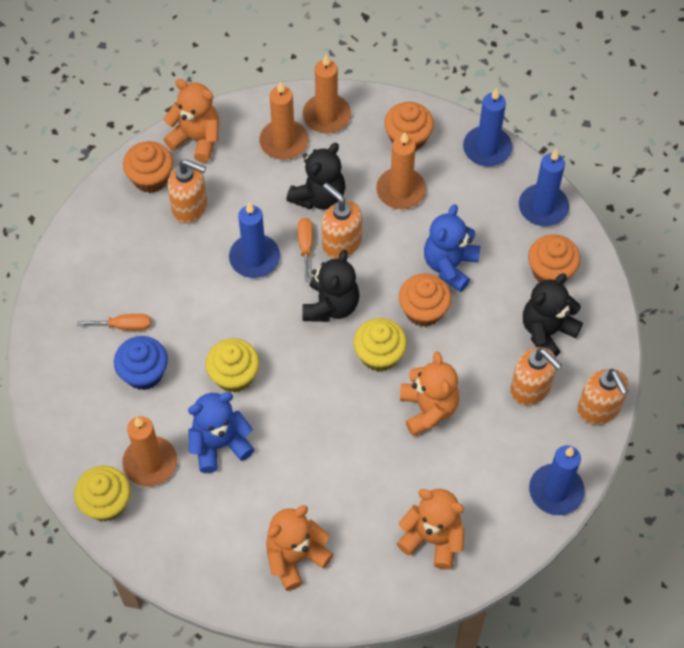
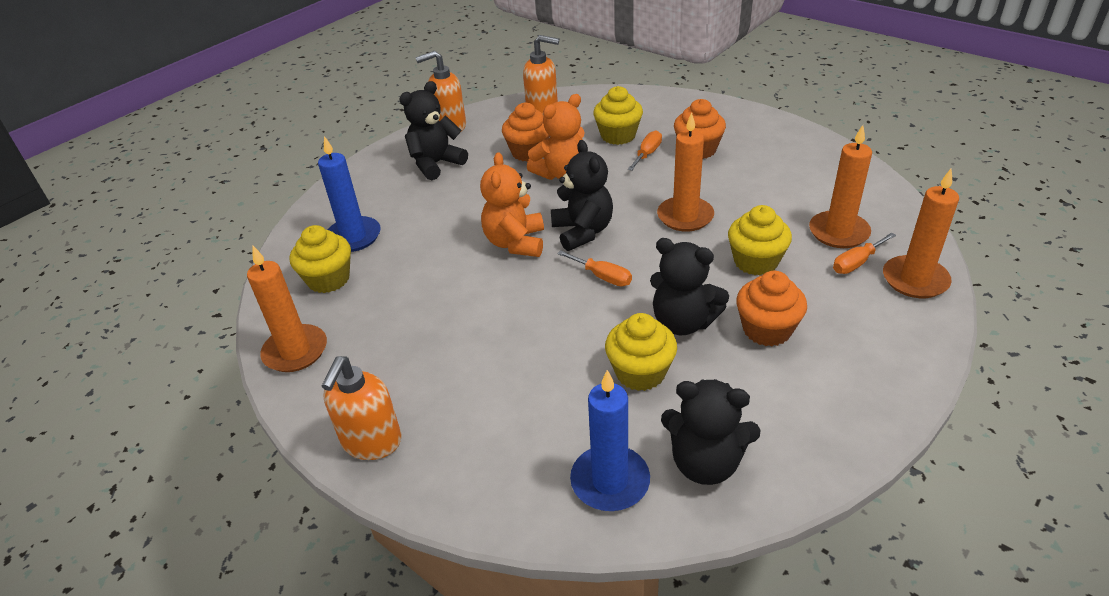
black teddy bear: 3 -> 4
blue candle: 4 -> 2
blue cupcake: 1 -> 0
blue teddy bear: 2 -> 0
orange cupcake: 4 -> 3
orange screwdriver: 2 -> 3
orange soap dispenser: 4 -> 3
orange teddy bear: 4 -> 2
yellow cupcake: 3 -> 4

